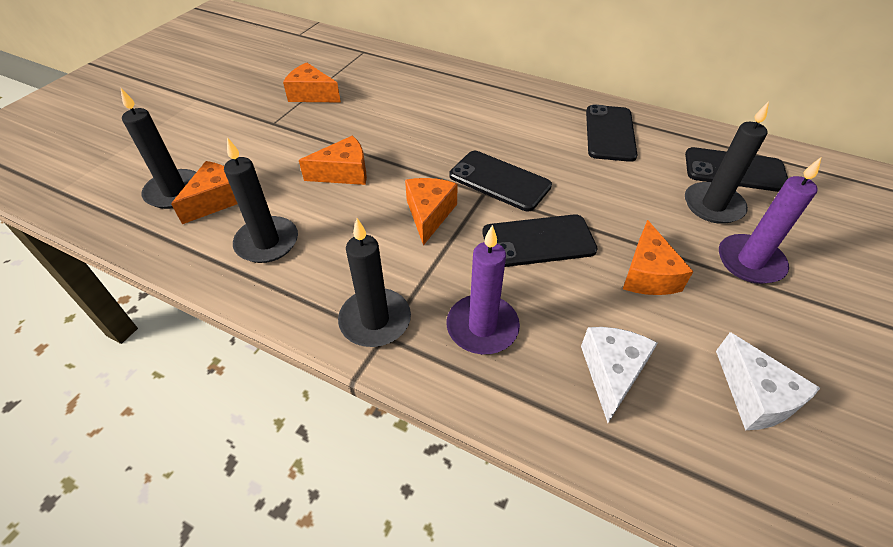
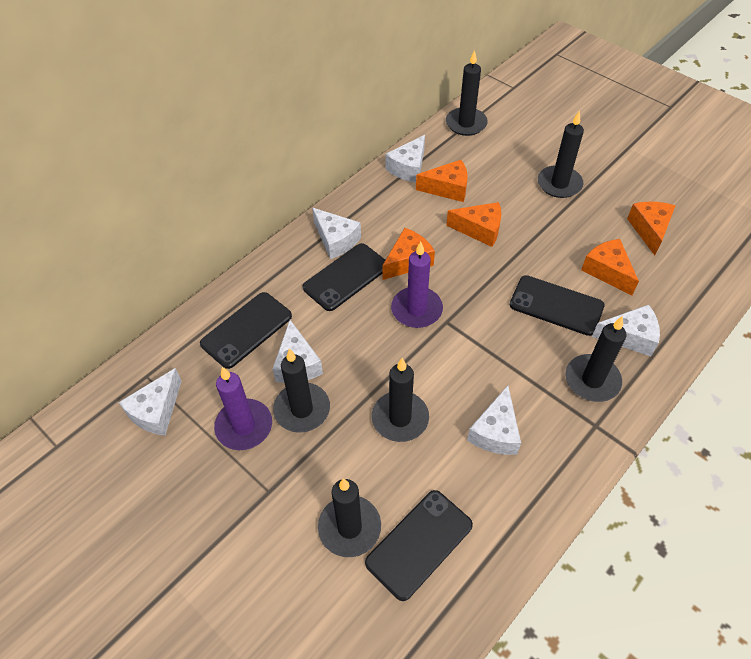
black candle: 4 -> 6
white cheese: 2 -> 6

